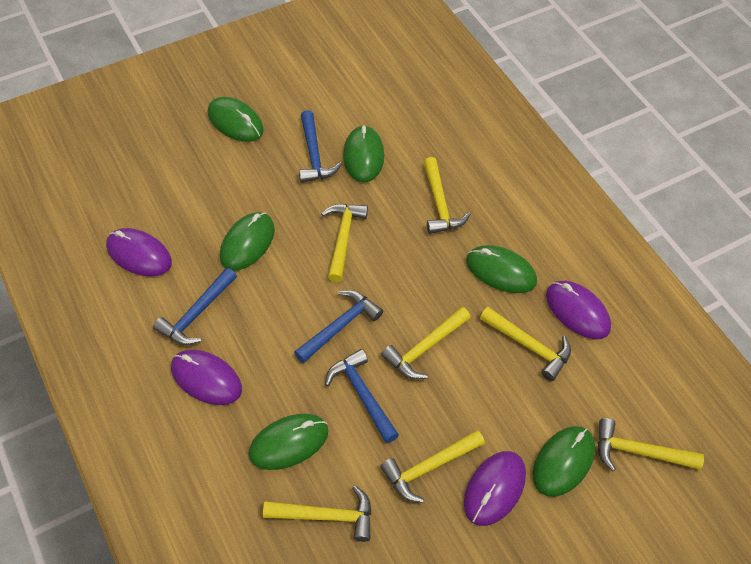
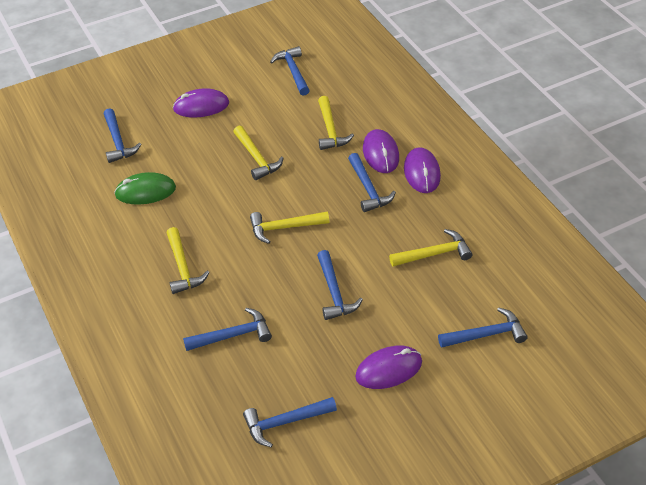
blue hammer: 4 -> 7
green mouse: 6 -> 1
yellow hammer: 7 -> 5

